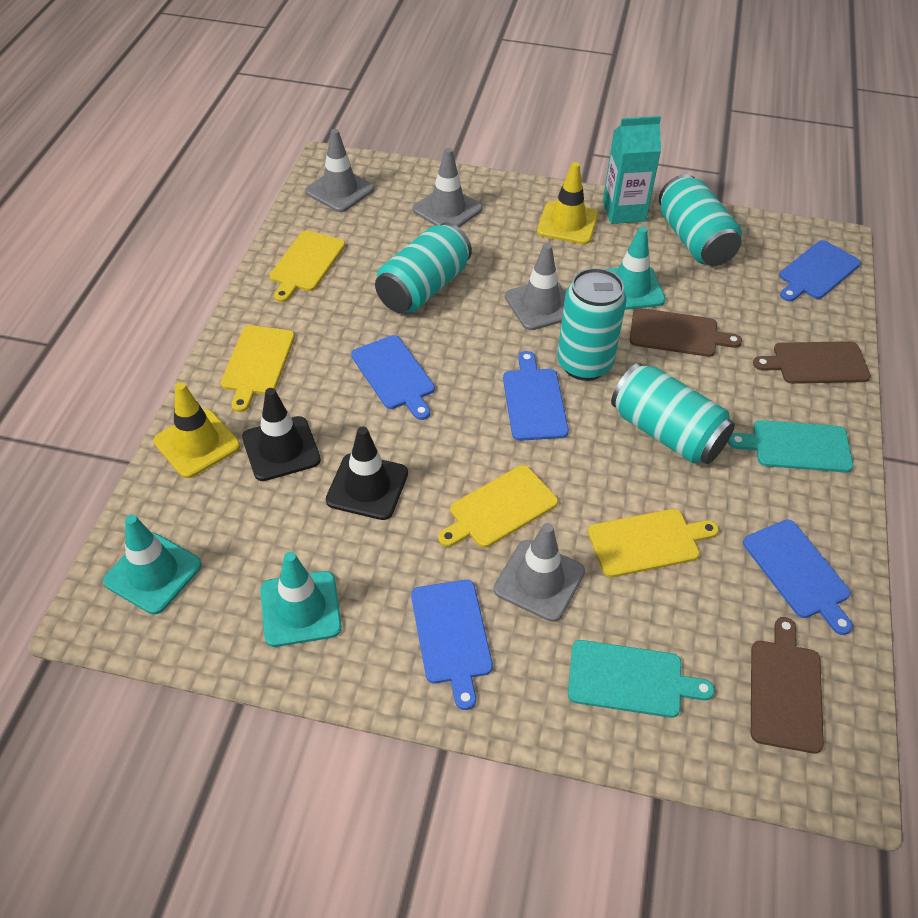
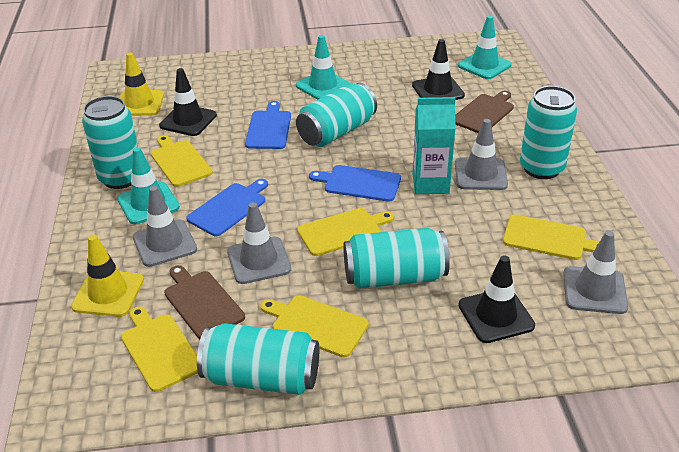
black traffic cone: 2 -> 3
blue cutting board: 5 -> 3
brown cutting board: 3 -> 2
turquoise can: 4 -> 5
turquoise cutting board: 2 -> 0
yellow cutting board: 4 -> 5

